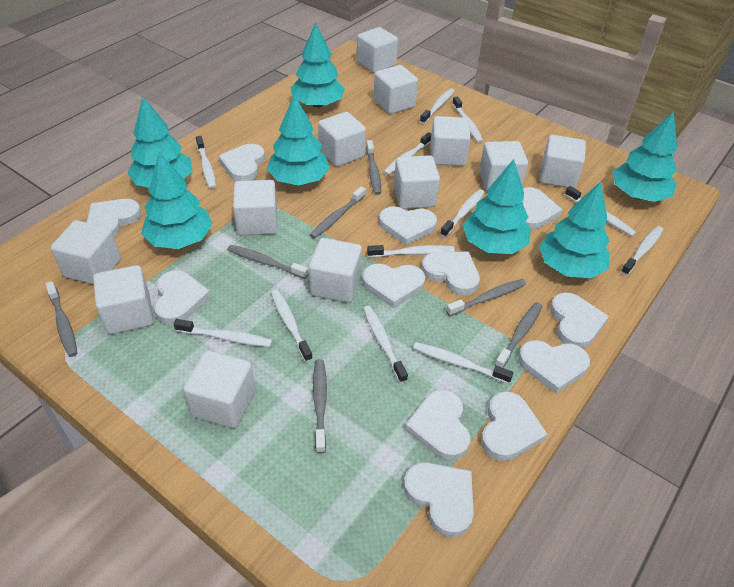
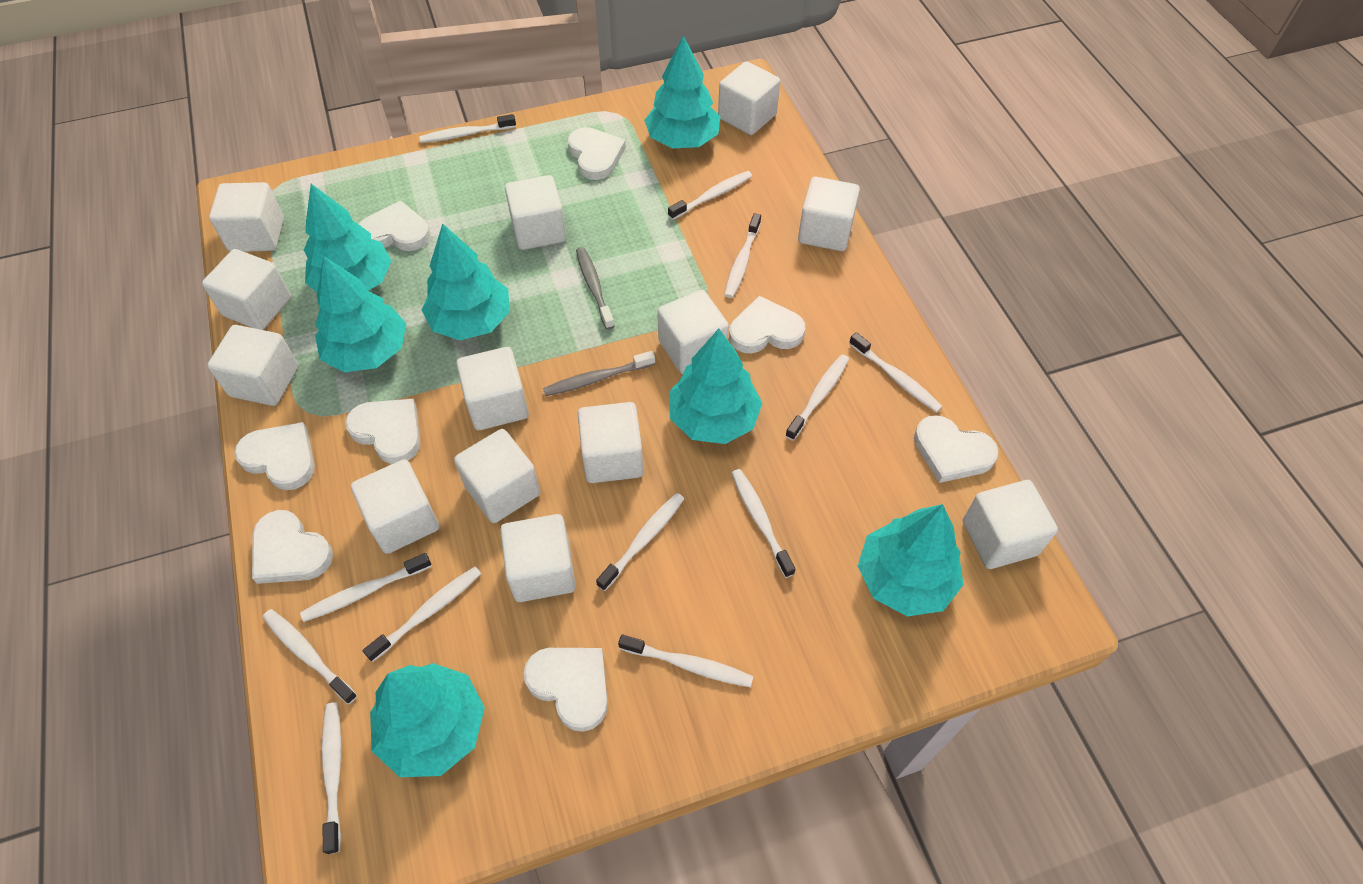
grey toothbrush: 7 -> 2
white cube: 12 -> 13
white heart: 12 -> 8

